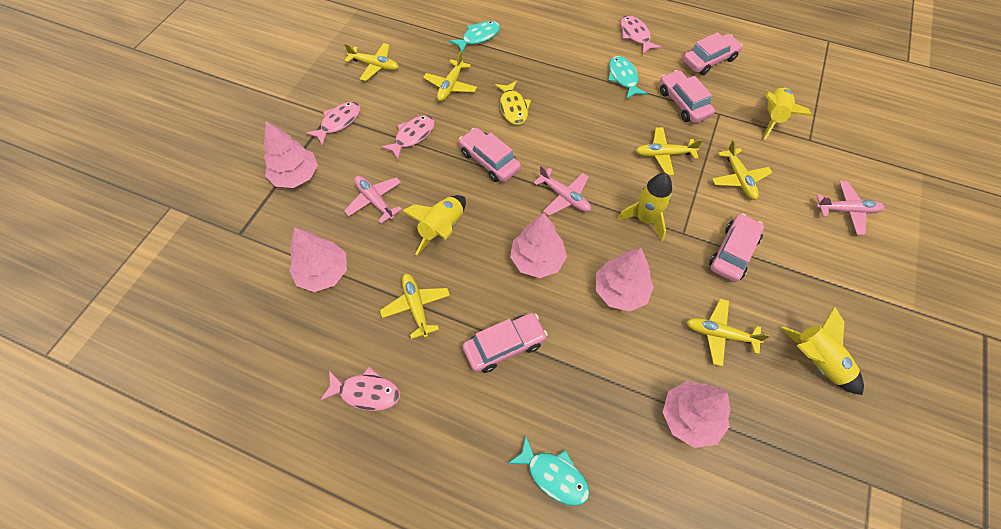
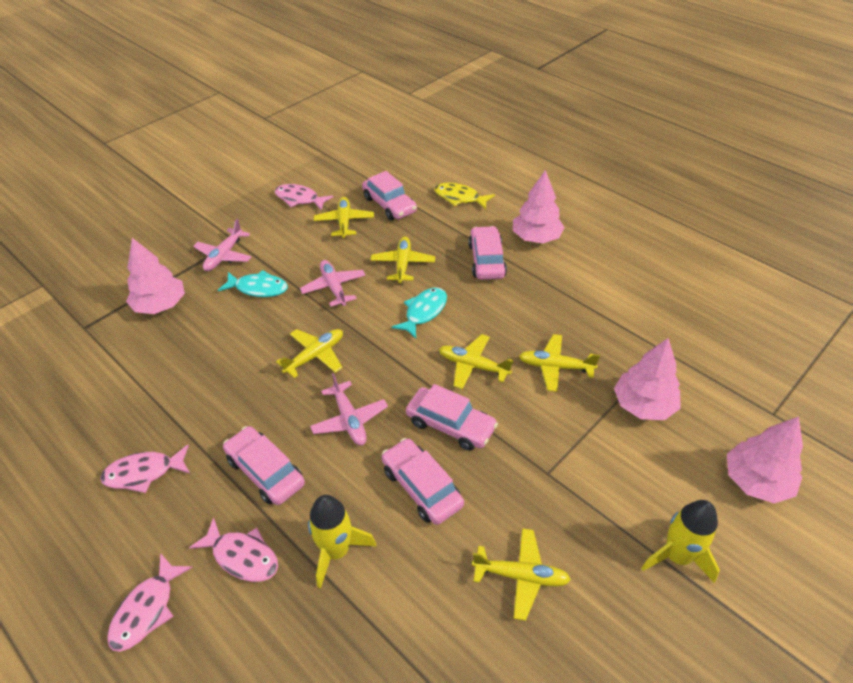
pink tree: 5 -> 4
turquoise fish: 3 -> 2
yellow rocket: 4 -> 2

